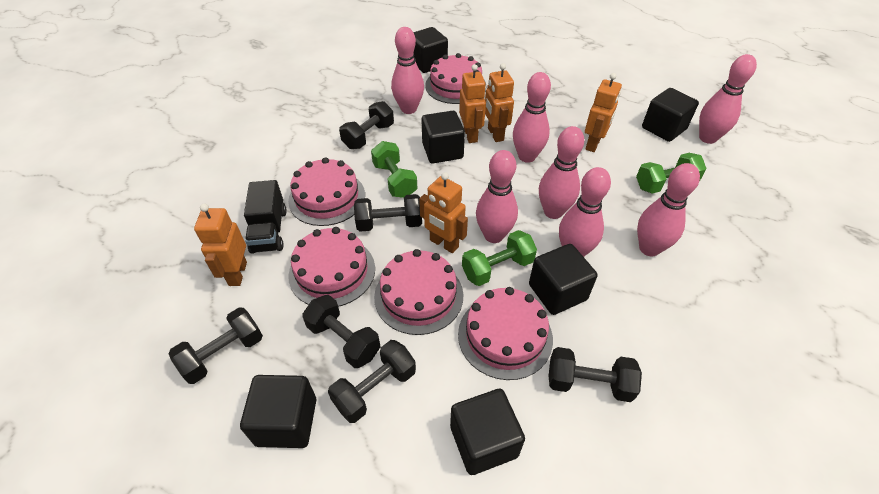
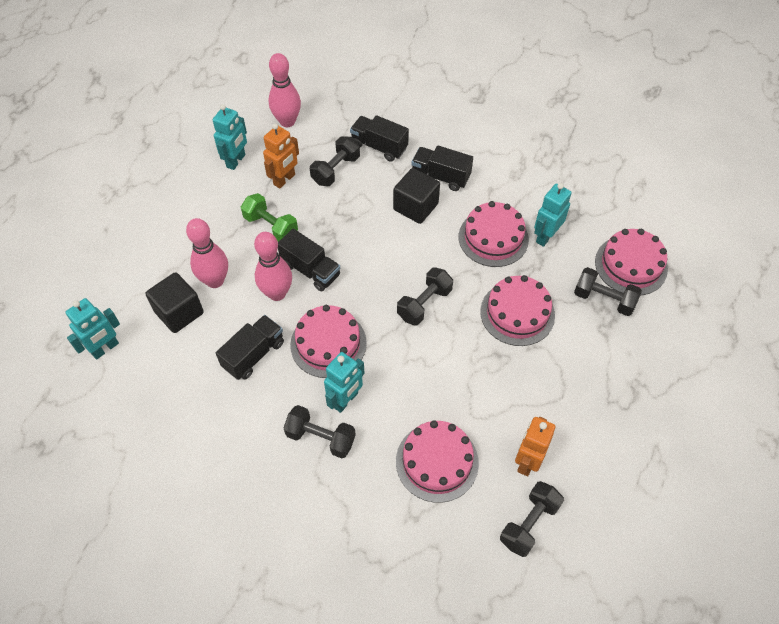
black cube: 6 -> 2
black dumbbell: 6 -> 5
black truck: 1 -> 4
green dumbbell: 3 -> 1
orange robot: 5 -> 2
pink bowling pin: 7 -> 3
turquoise robot: 0 -> 4

